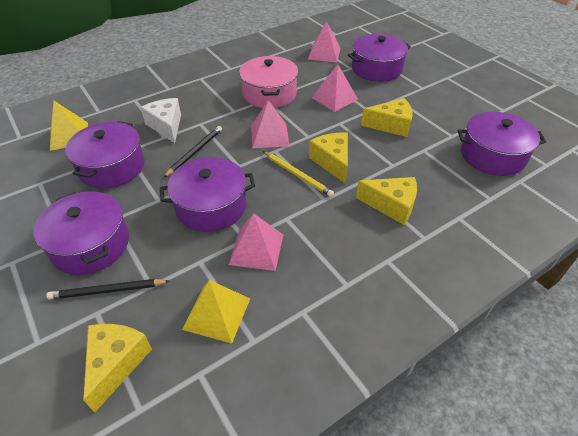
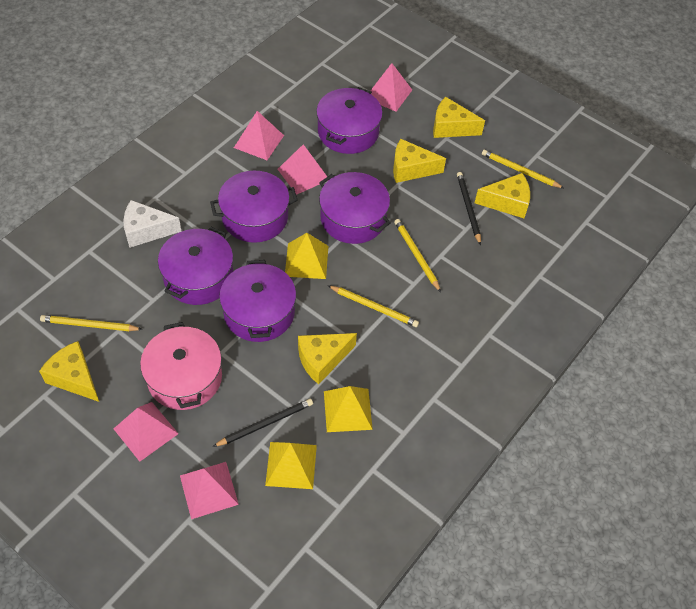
pink pyramid: 4 -> 5
yellow cheese: 4 -> 5
yellow pencil: 1 -> 4
yellow pyramid: 2 -> 3

